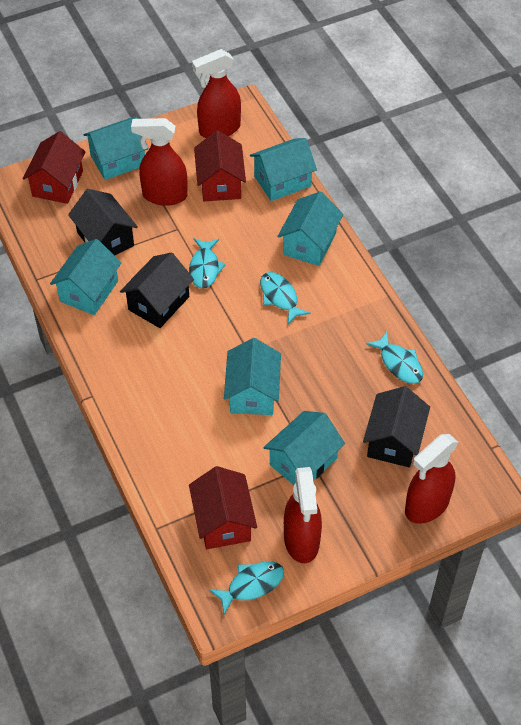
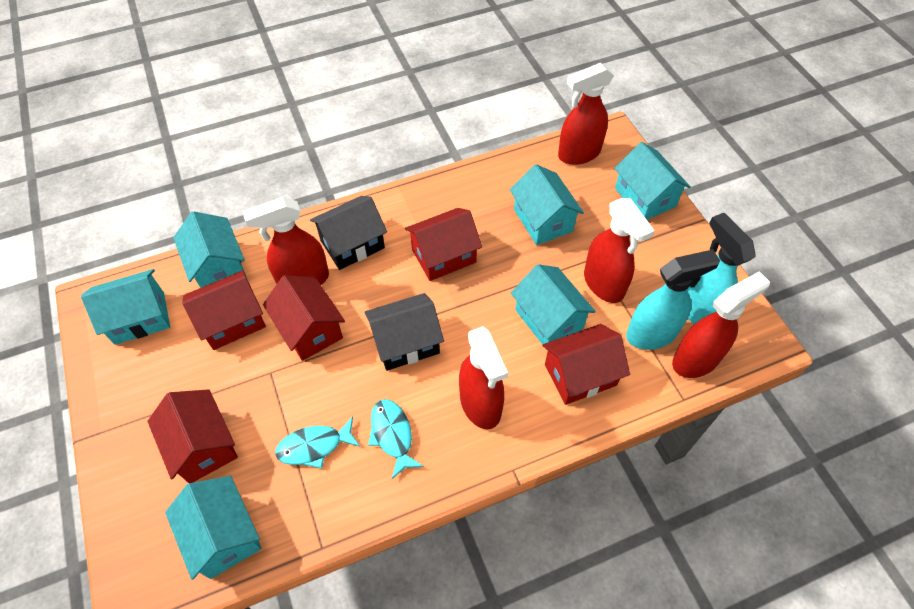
black house: 3 -> 2
red house: 3 -> 5
red spray bottle: 4 -> 5
turquoise fish: 4 -> 2
turquoise spray bottle: 0 -> 2

